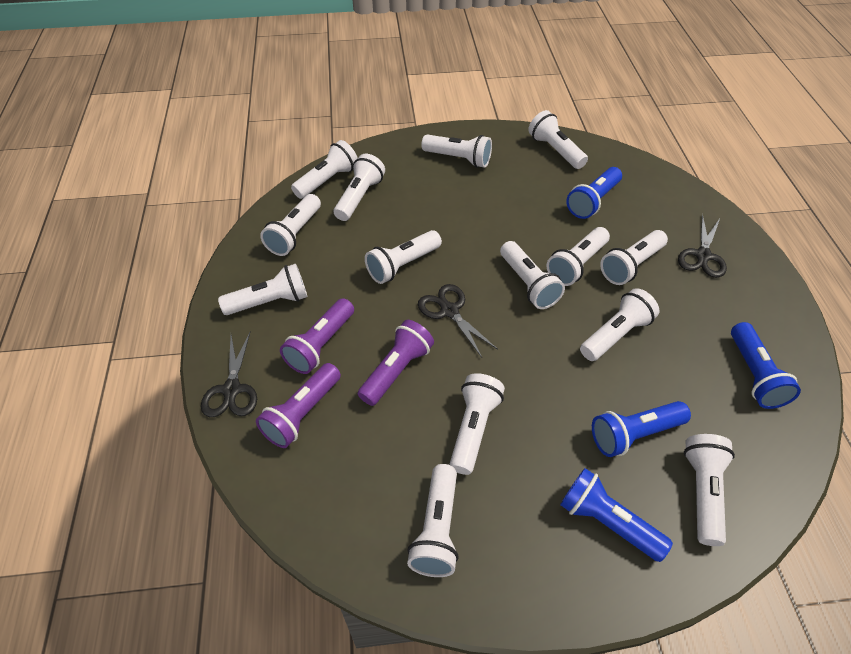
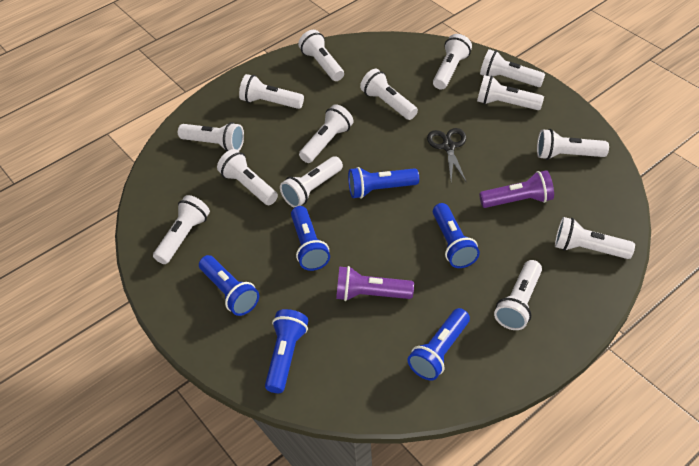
black scissors: 3 -> 1
blue flashlight: 4 -> 6
purple flashlight: 3 -> 2

